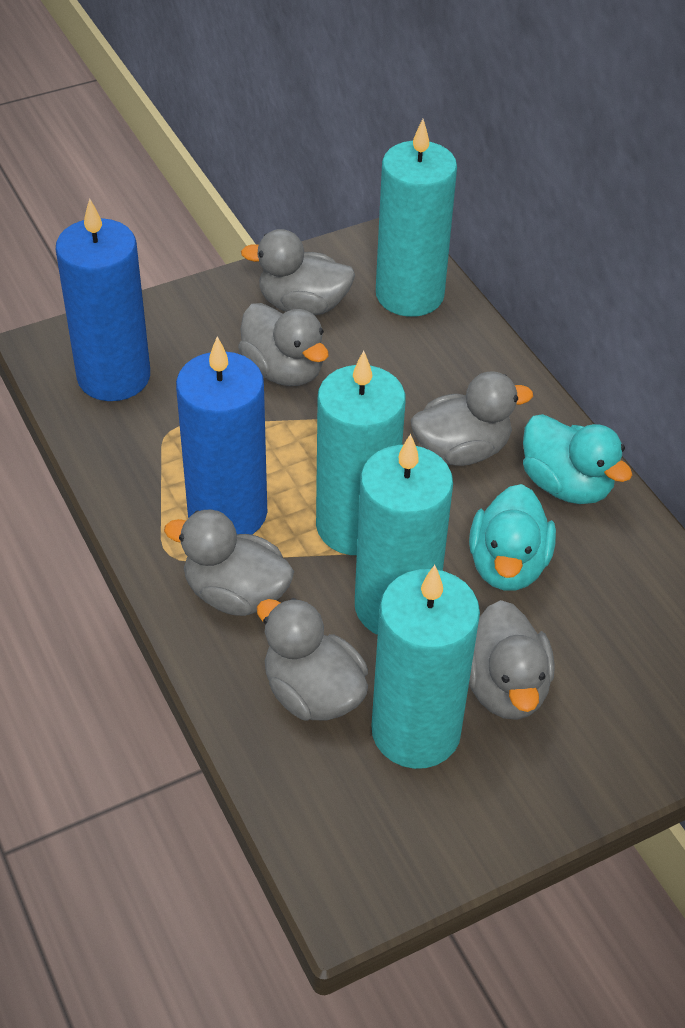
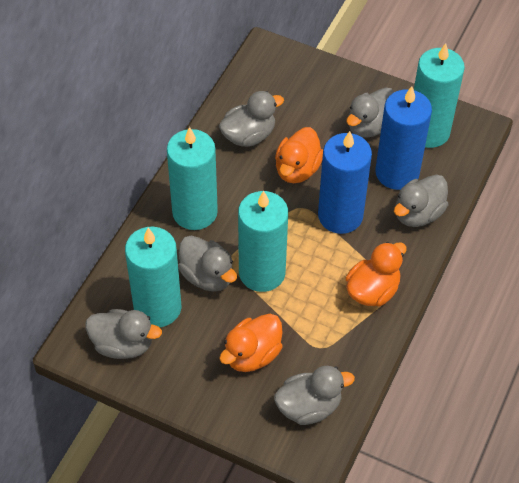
orange duck: 0 -> 3
turquoise duck: 2 -> 0

